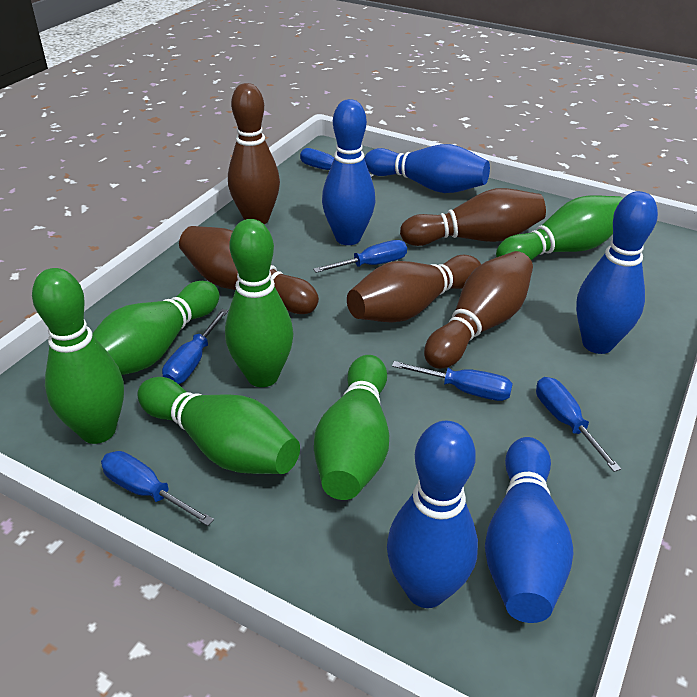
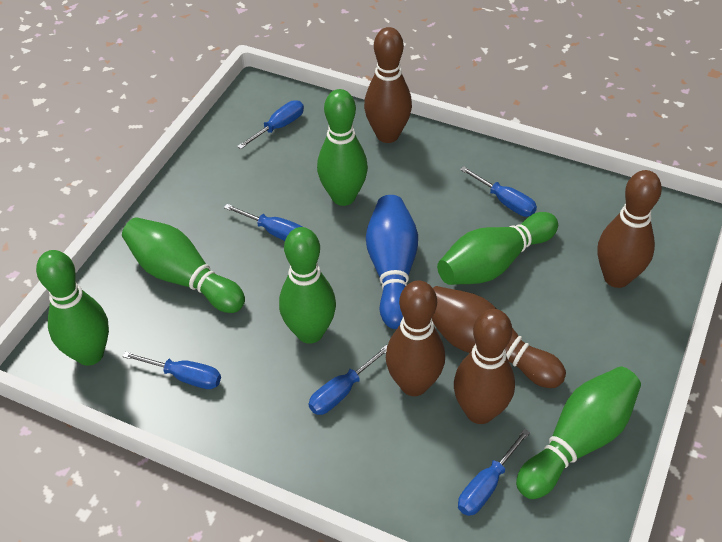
blue bowling pin: 5 -> 1

